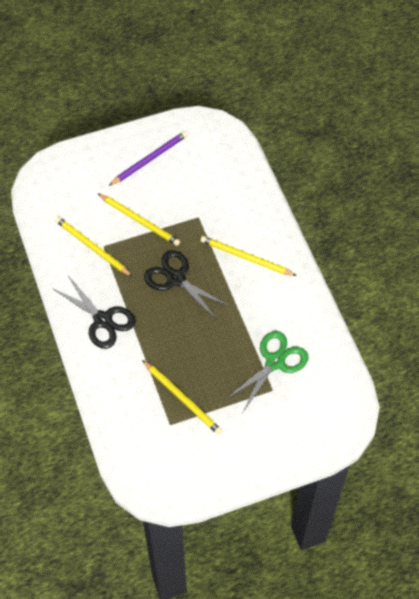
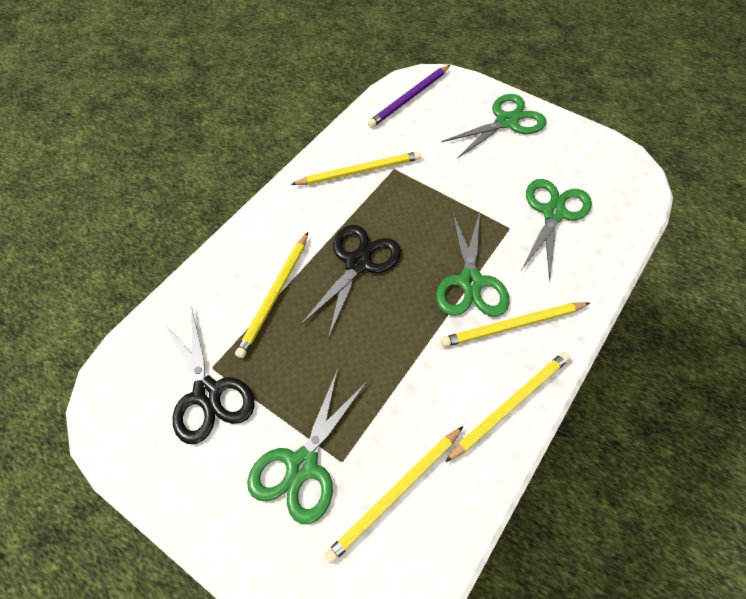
green scissors: 1 -> 4
yellow pencil: 4 -> 5

